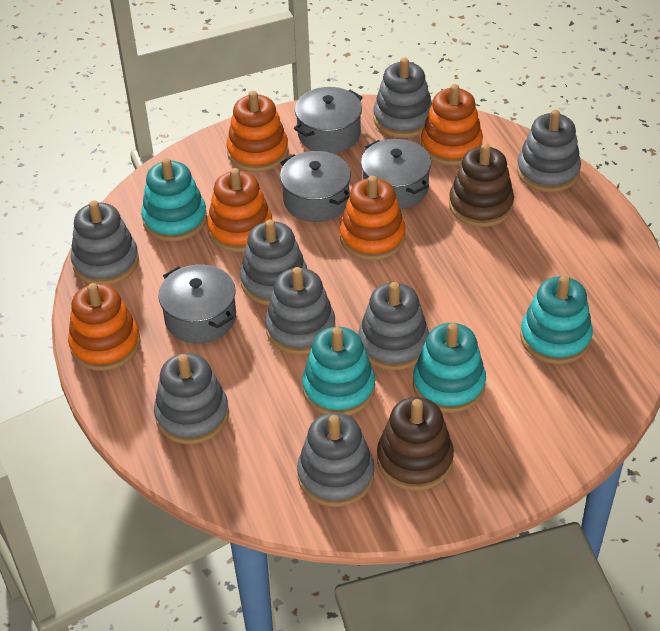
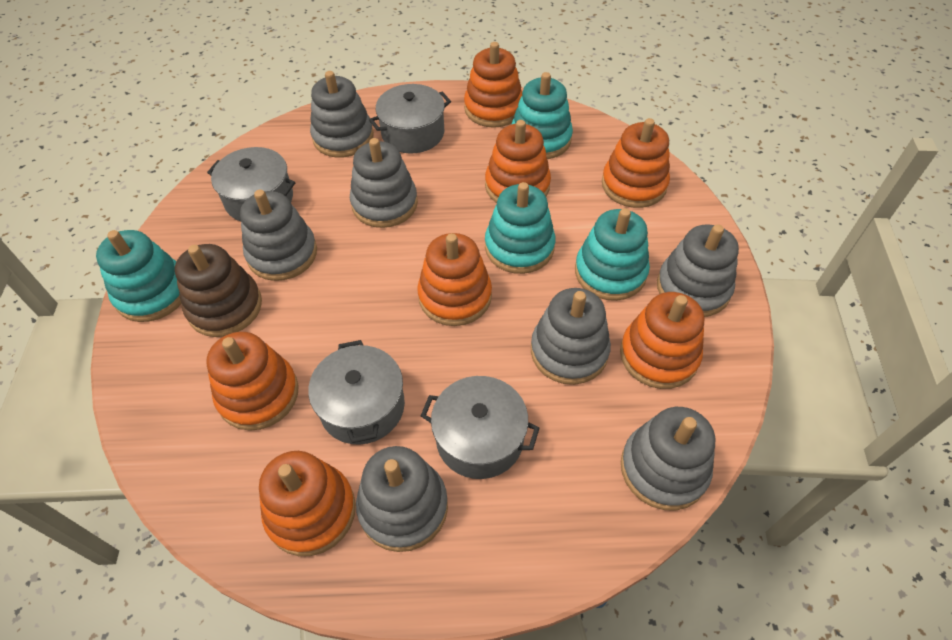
brown stacking toy: 2 -> 1
grey stacking toy: 8 -> 7
orange stacking toy: 5 -> 7

